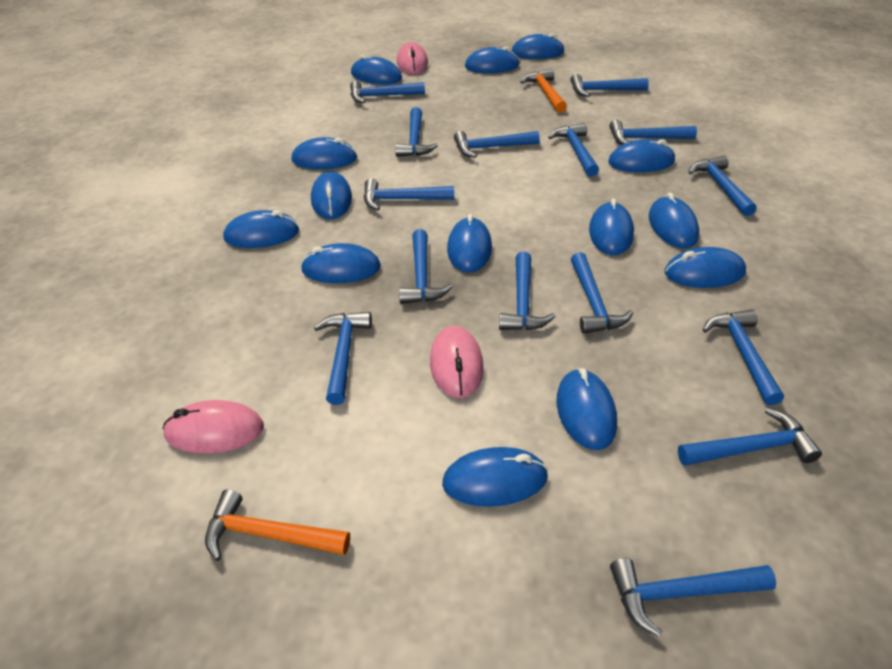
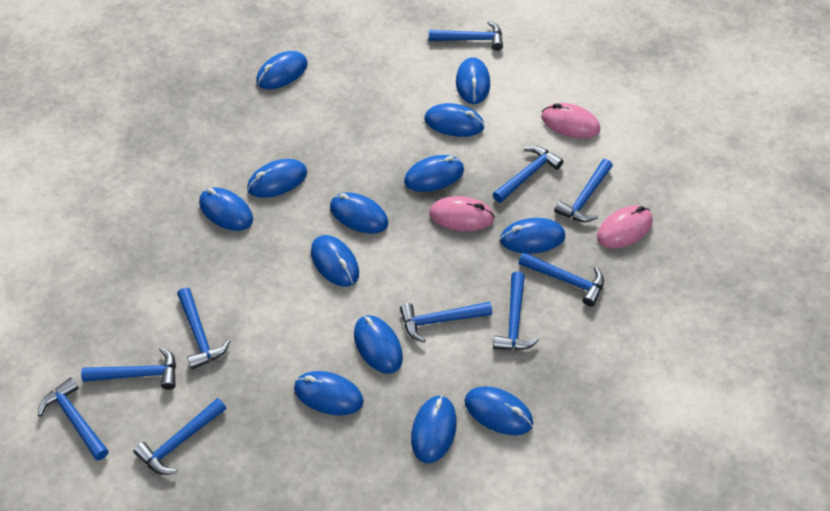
blue hammer: 15 -> 10
blue mouse: 14 -> 13
orange hammer: 2 -> 0

